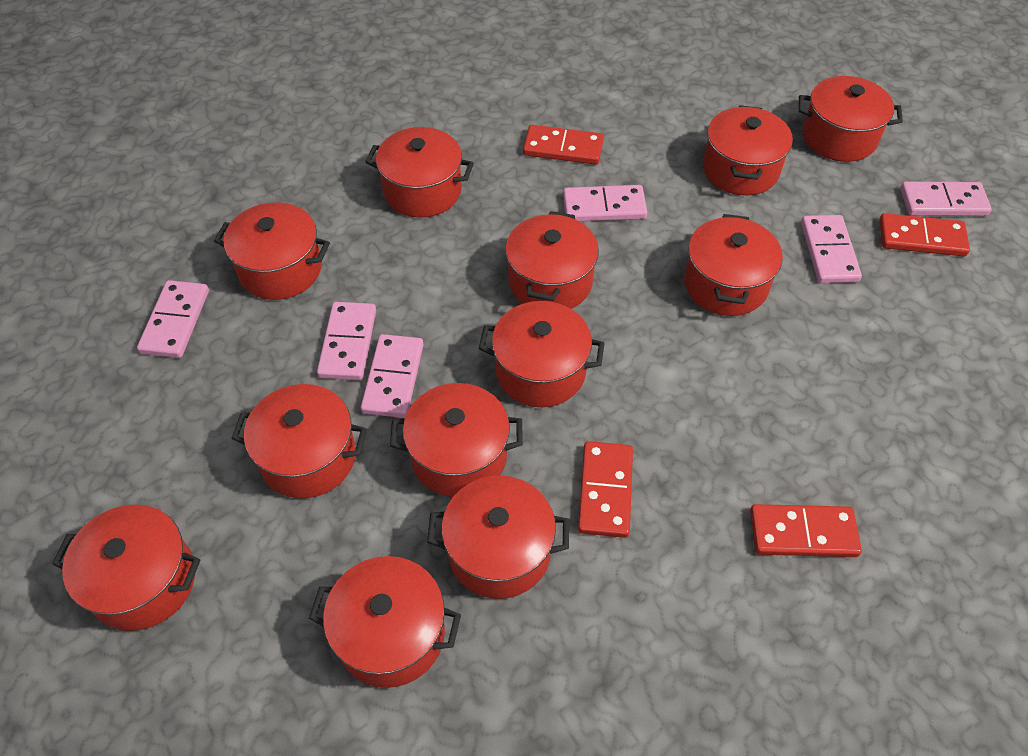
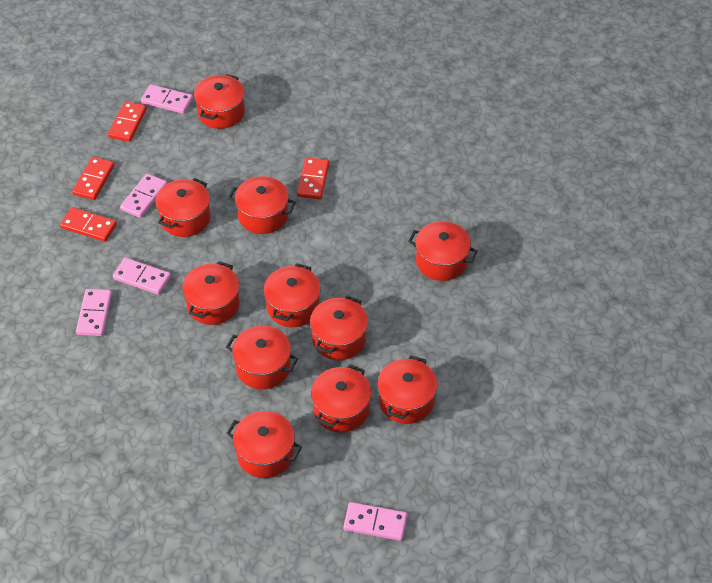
pink domino: 6 -> 5
red pot: 12 -> 11

